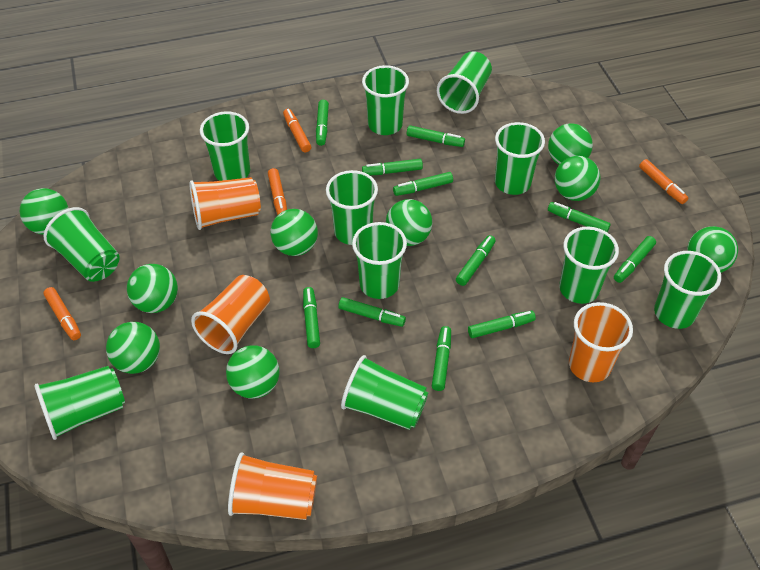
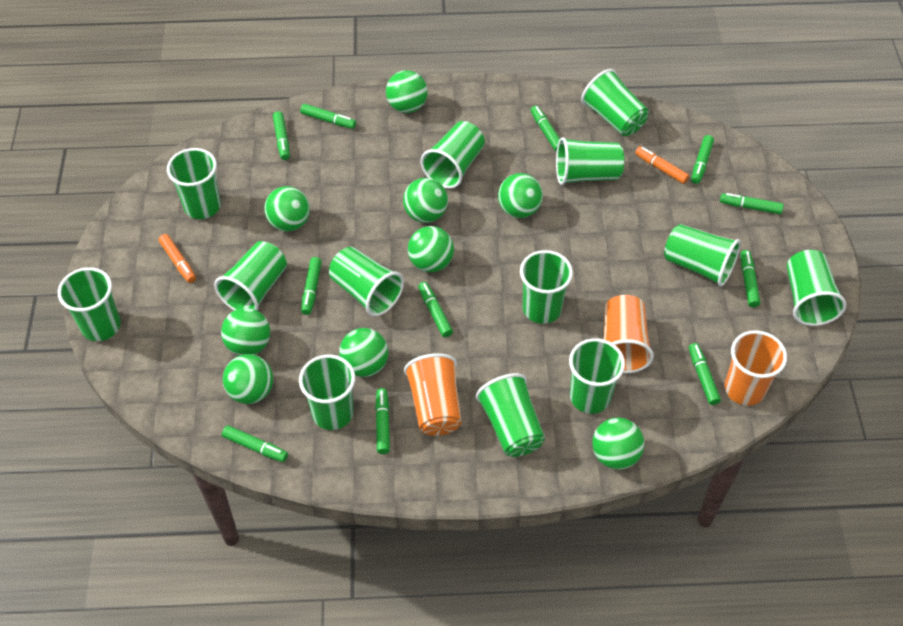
green cup: 11 -> 13
orange cup: 4 -> 3
orange marker: 4 -> 2

